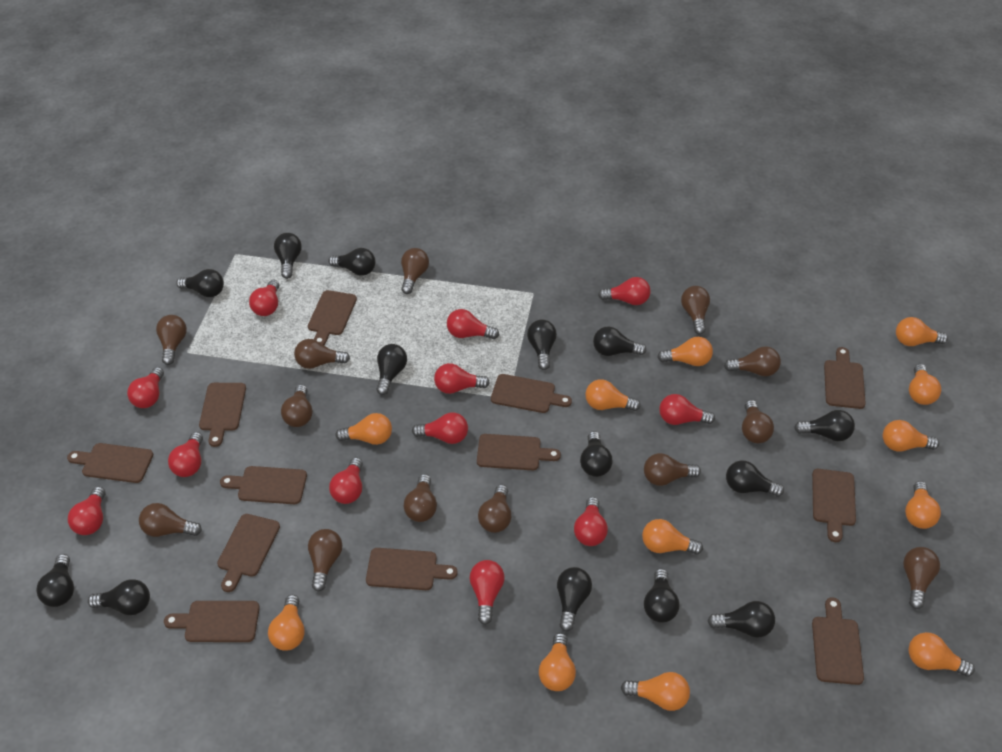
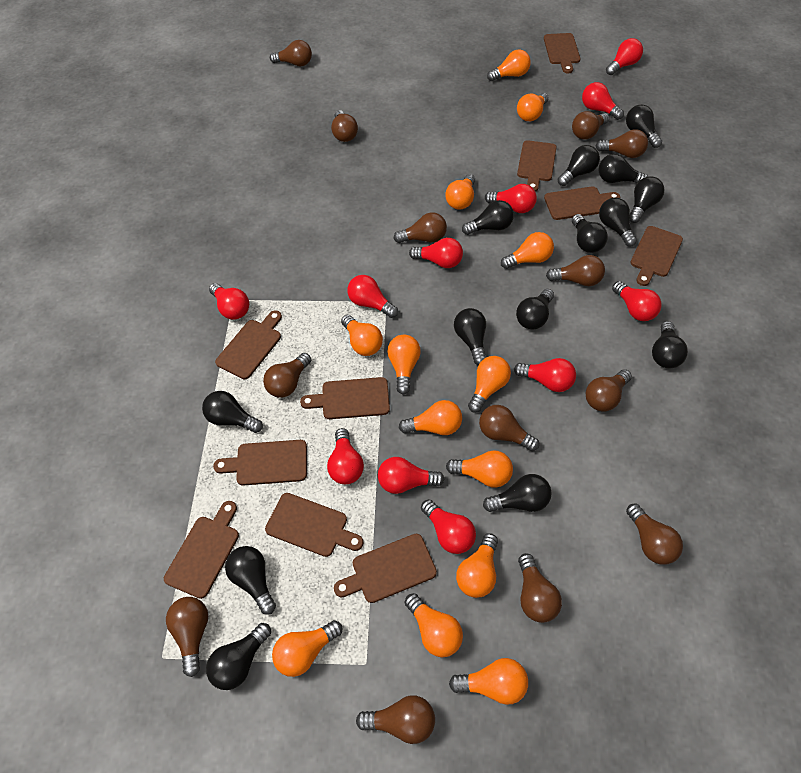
brown cutting board: 12 -> 10
orange light bulb: 12 -> 13
red light bulb: 12 -> 11

